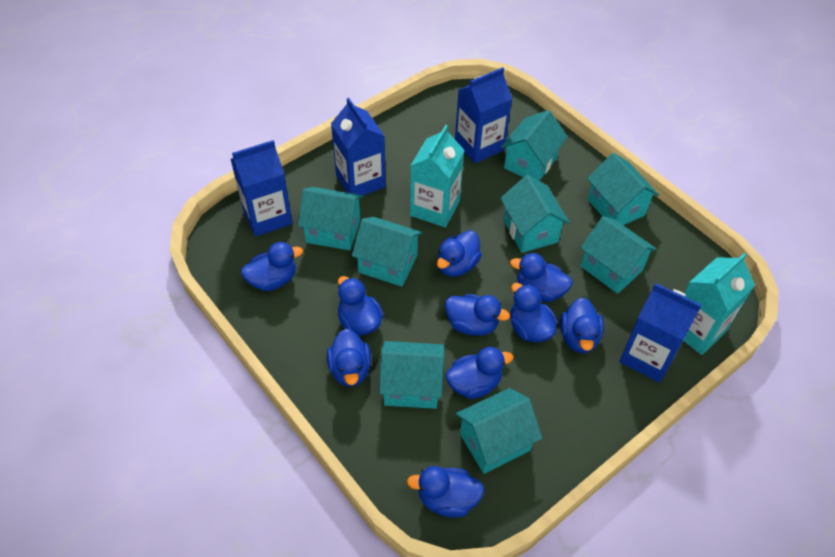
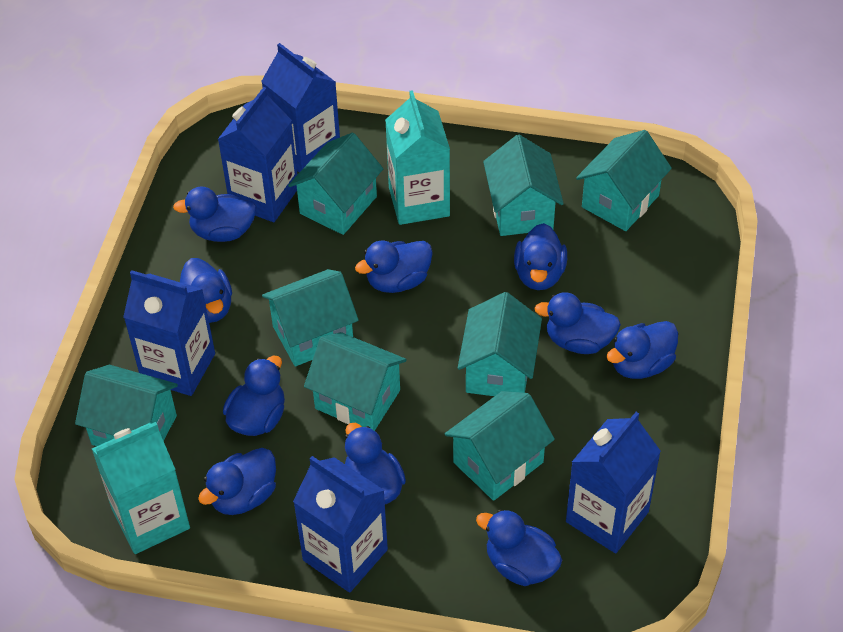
blue carton: 4 -> 5

